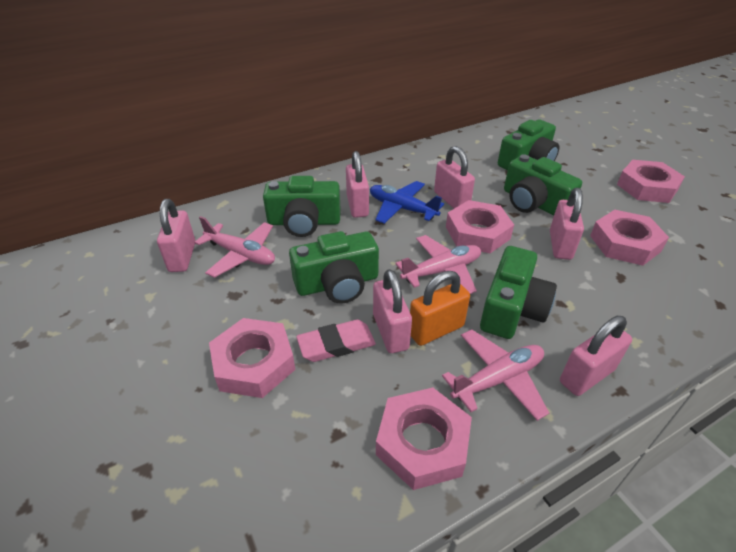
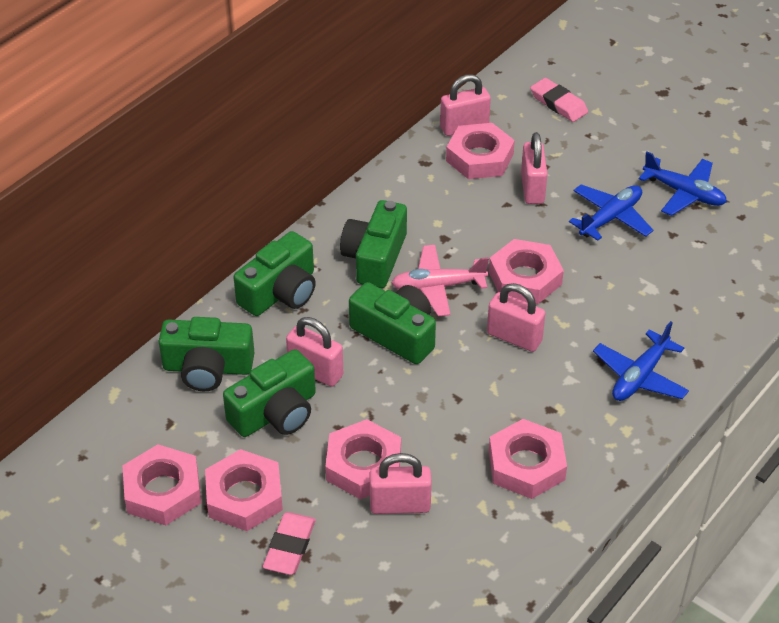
blue plane: 1 -> 3
orange padlock: 1 -> 0
pink eraser: 1 -> 2
pink nut: 5 -> 6
pink padlock: 6 -> 5
pink plane: 3 -> 1

